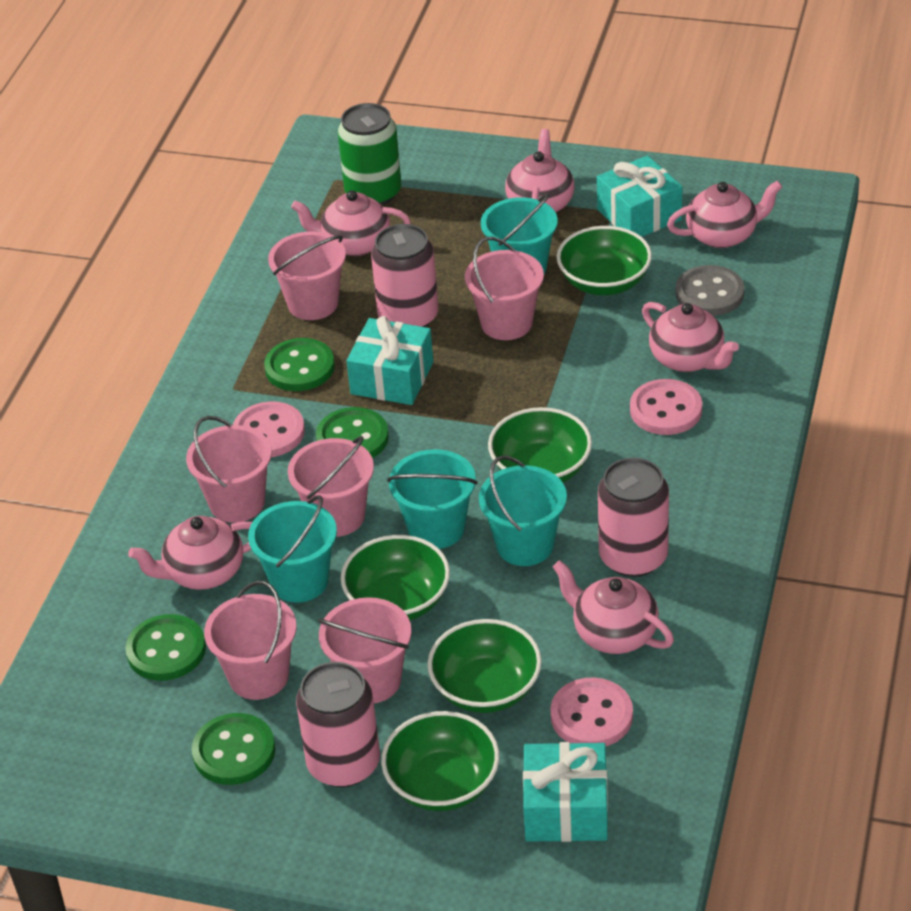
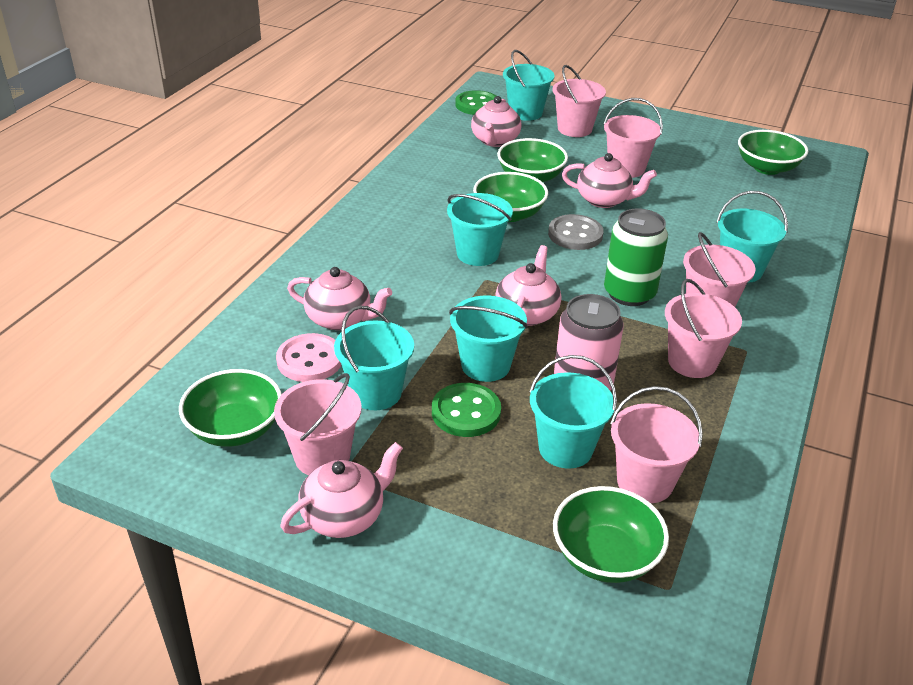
green button: 4 -> 2
pink button: 3 -> 1
pink can: 3 -> 1
pink teapot: 6 -> 5
turquoise bucket: 4 -> 6
turquoise gift: 3 -> 0

